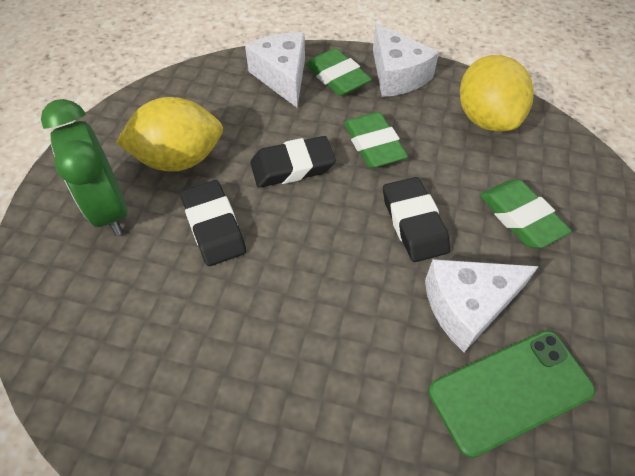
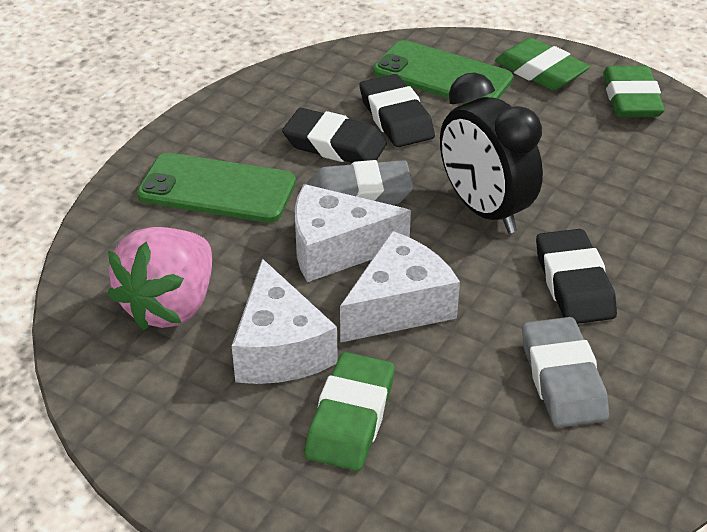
black clock: 0 -> 1
green clock: 1 -> 0
green phone: 1 -> 2
grey eraser: 0 -> 2
pink strawberry: 0 -> 1
yellow lemon: 2 -> 0

